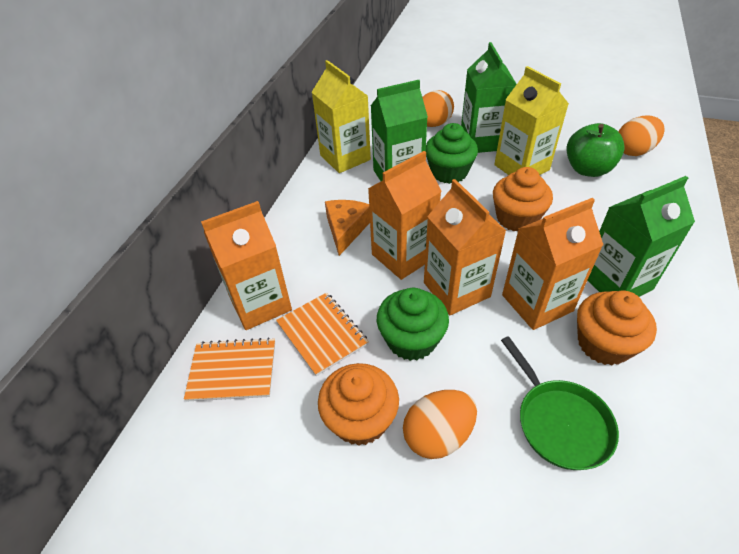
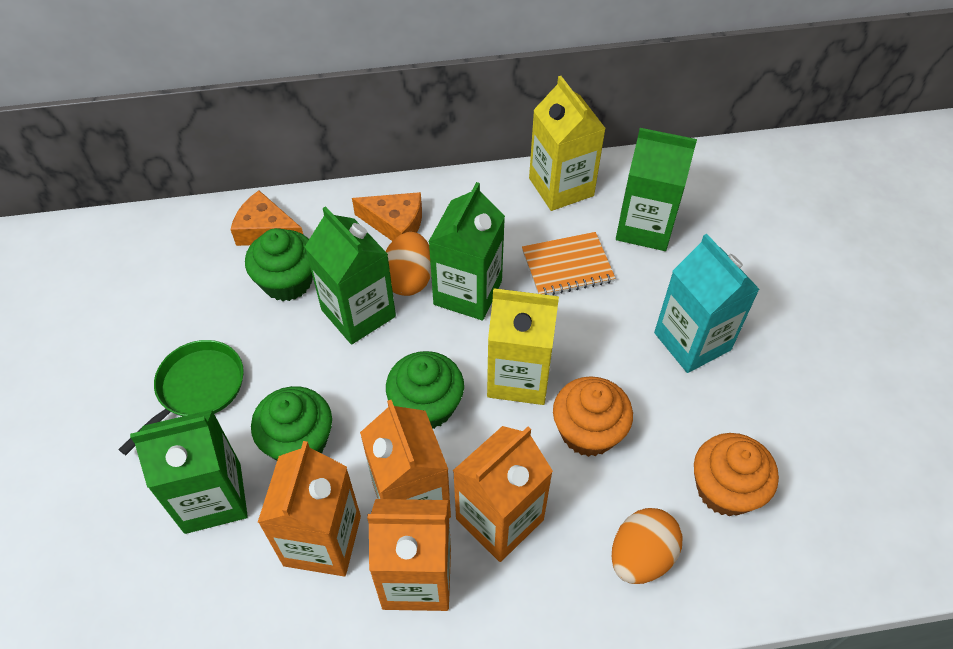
green apple: 1 -> 0
green carton: 3 -> 4
green cupcake: 2 -> 3
orange cheese: 1 -> 2
orange cupcake: 3 -> 2
orange egg: 3 -> 2
orange notebook: 2 -> 1
turquoise carton: 0 -> 1

